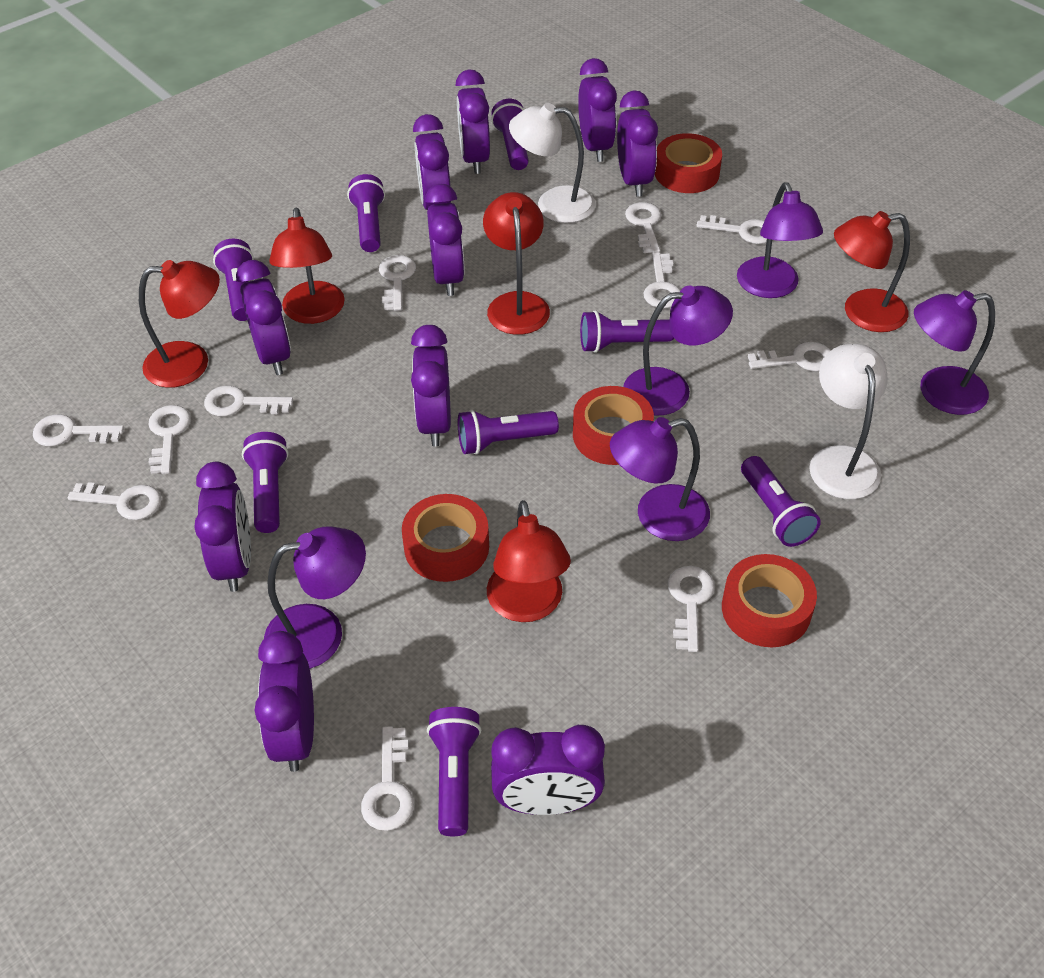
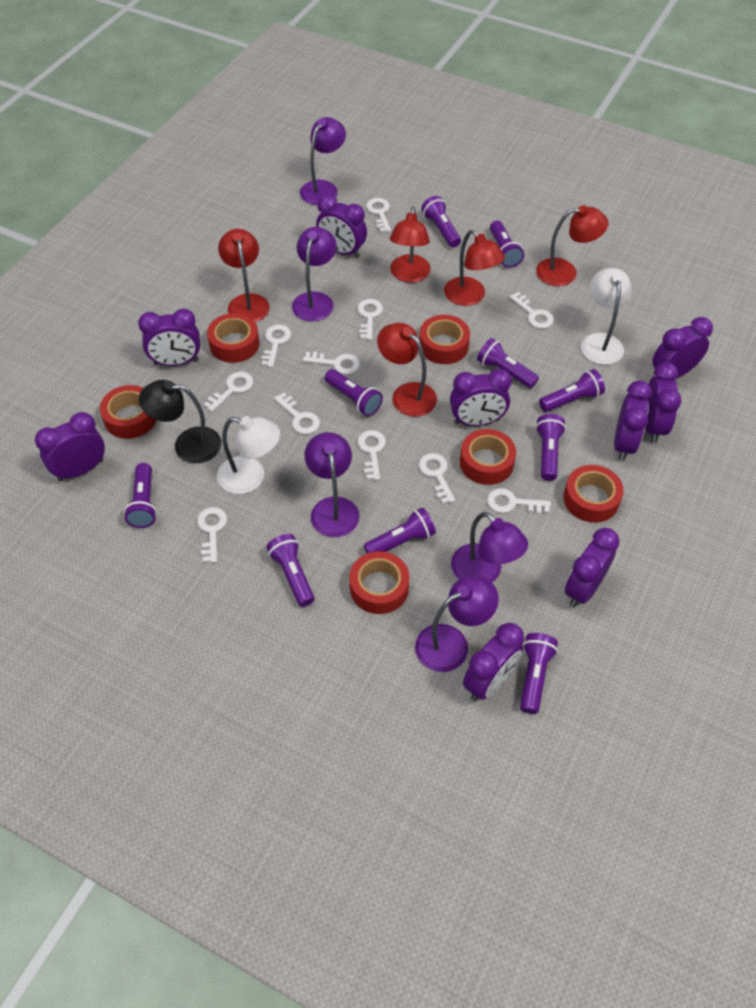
black lamp: 0 -> 1
purple clock: 10 -> 9
purple flashlight: 8 -> 10
red tape: 4 -> 6

